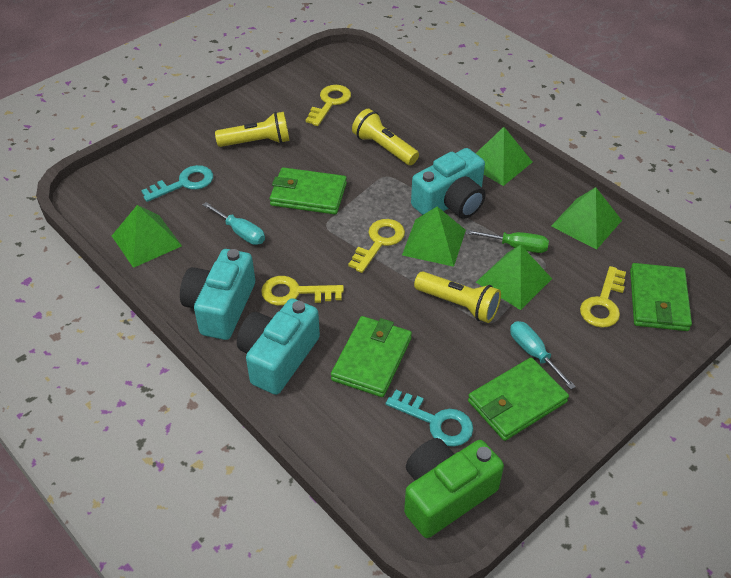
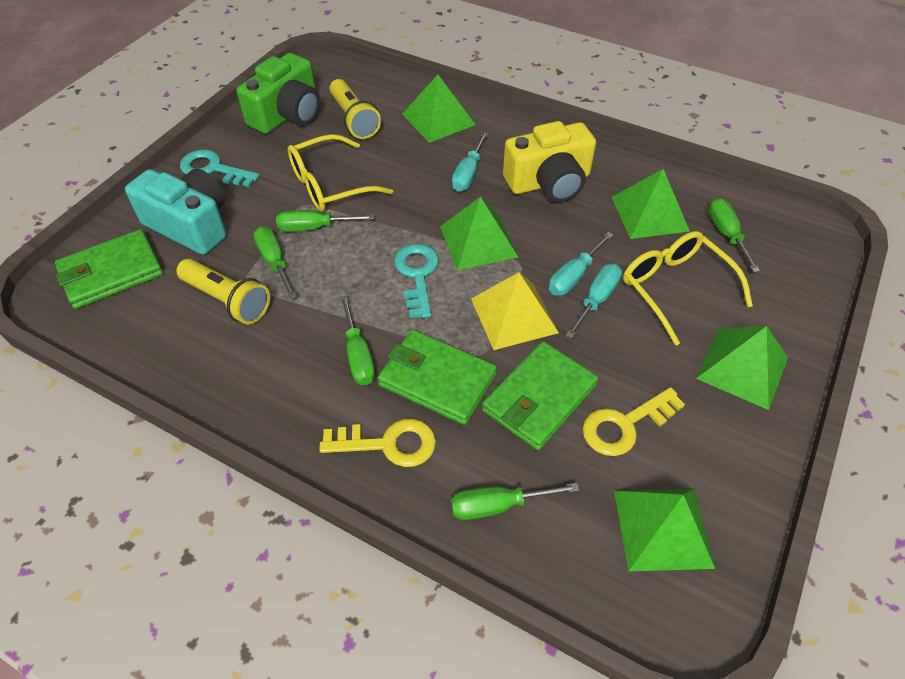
green screwdriver: 1 -> 5
green wallet: 4 -> 3
turquoise camera: 3 -> 1
turquoise screwdriver: 2 -> 3
yellow camera: 0 -> 1
yellow flashlight: 3 -> 2
yellow glasses: 0 -> 2
yellow key: 4 -> 2
yellow pyramid: 0 -> 1

